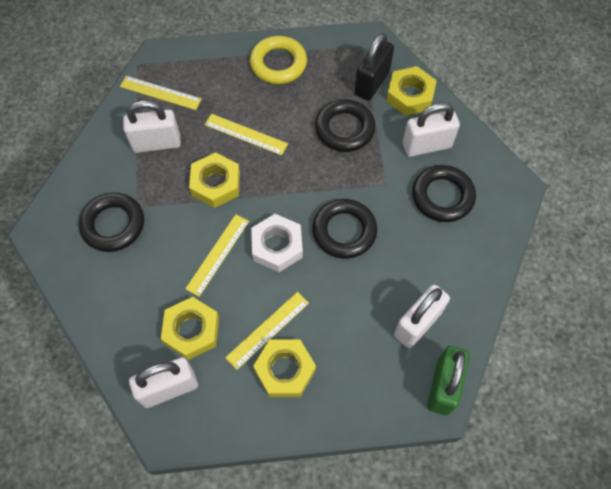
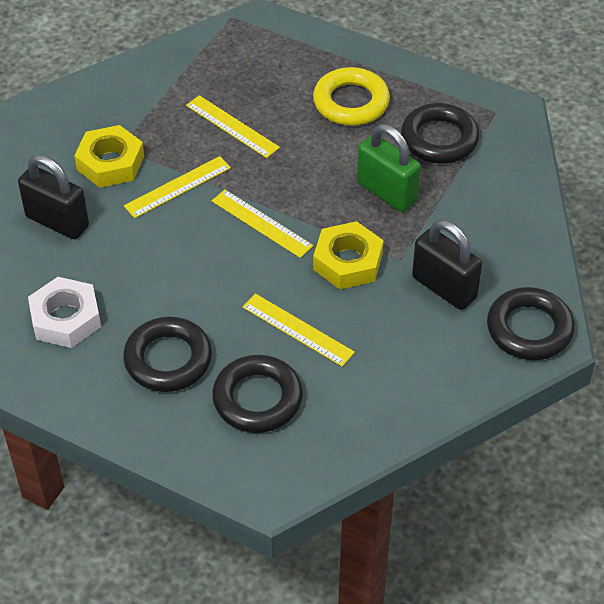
black padlock: 1 -> 2
white padlock: 4 -> 0
yellow nut: 4 -> 2

